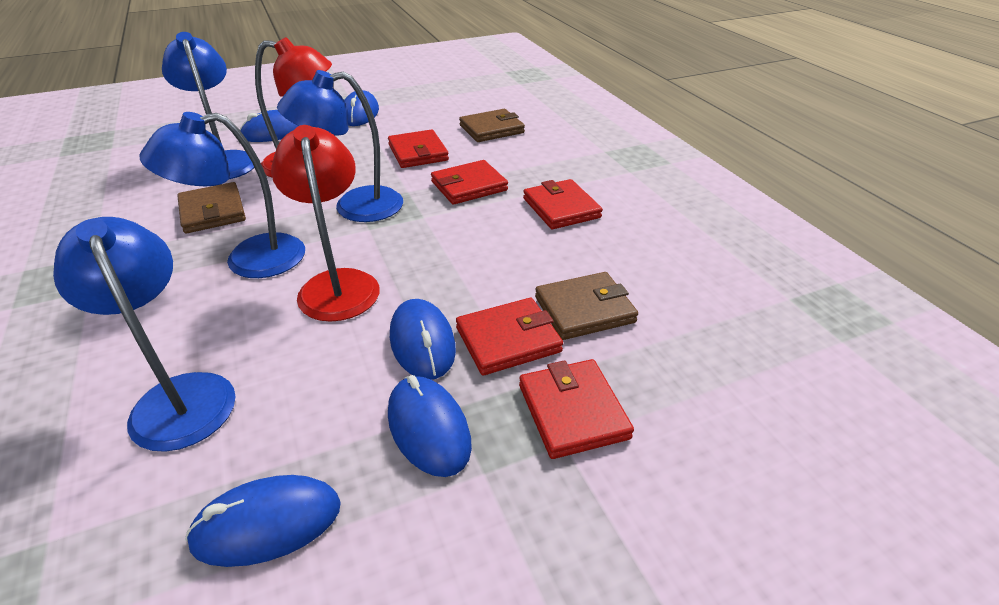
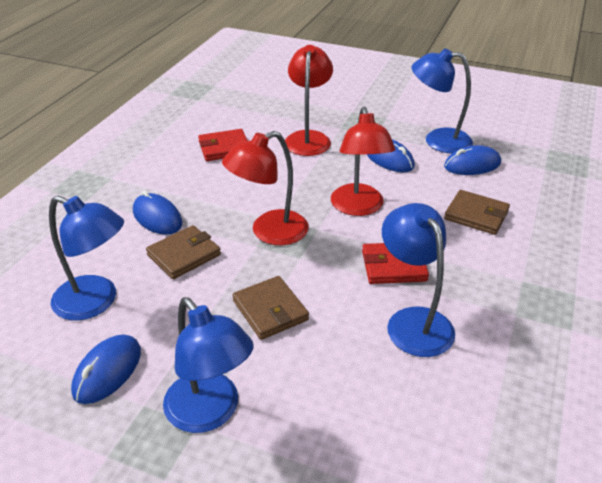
blue mouse: 5 -> 4
red lamp: 2 -> 3
red wallet: 5 -> 2

